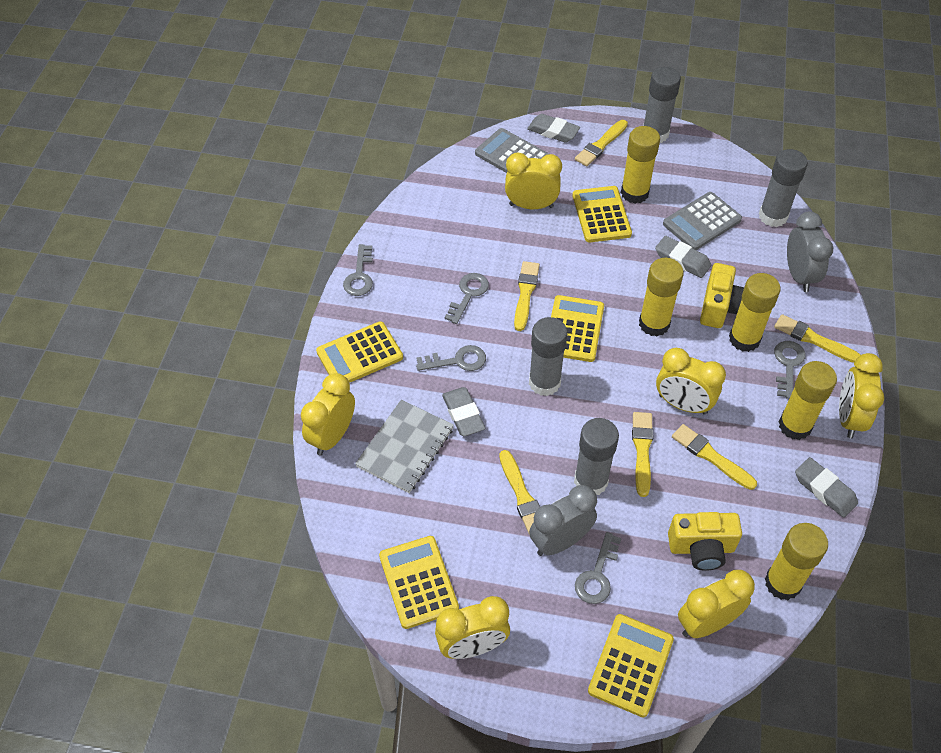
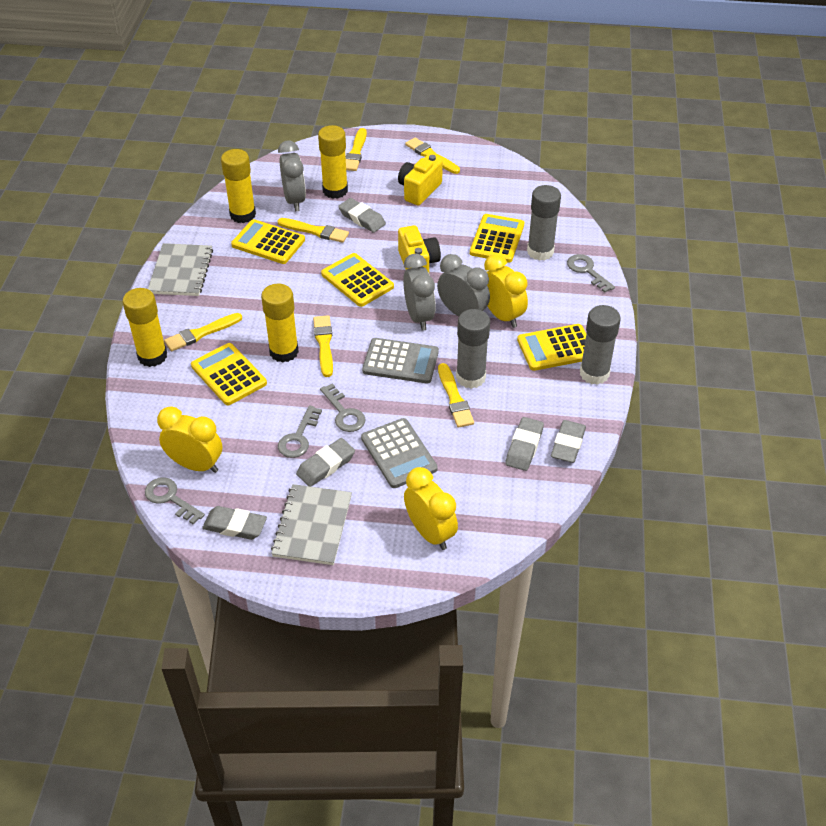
grey clock: 2 -> 3
grey eraser: 4 -> 5
grey glue stick: 4 -> 3
grey key: 5 -> 4
grey notebook: 1 -> 2
yellow clock: 6 -> 3
yellow glue stick: 5 -> 4

